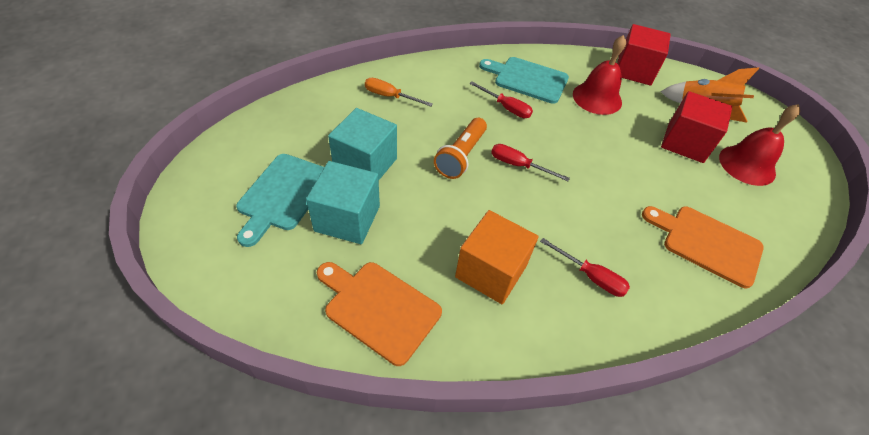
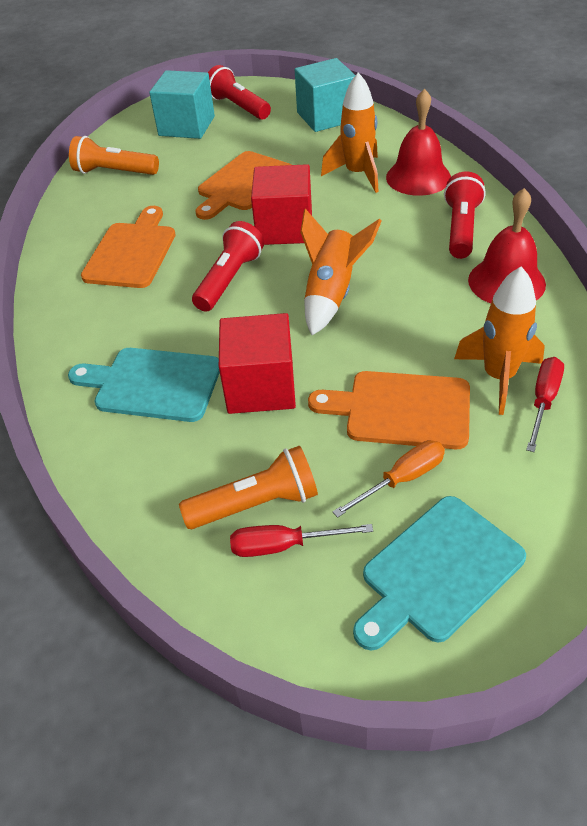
orange cube: 1 -> 0
orange cutting board: 2 -> 3
orange flashlight: 1 -> 2
orange rocket: 1 -> 3
red flashlight: 0 -> 3
red screwdriver: 3 -> 2

